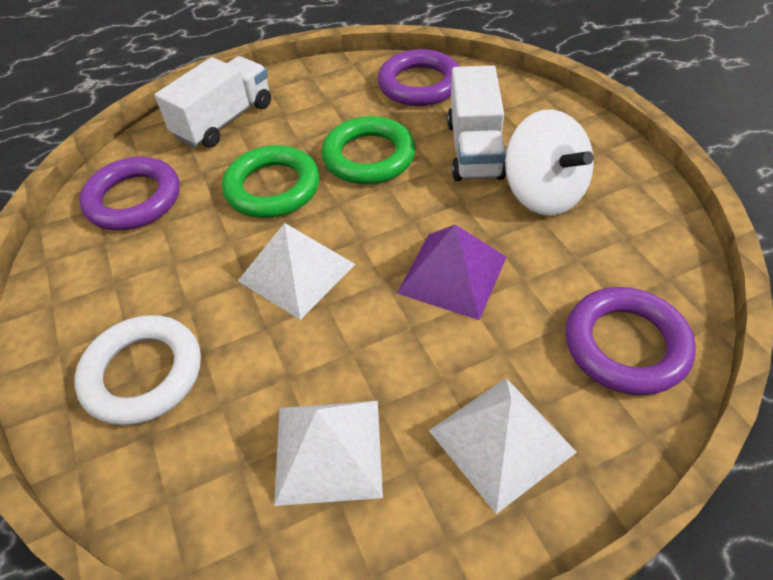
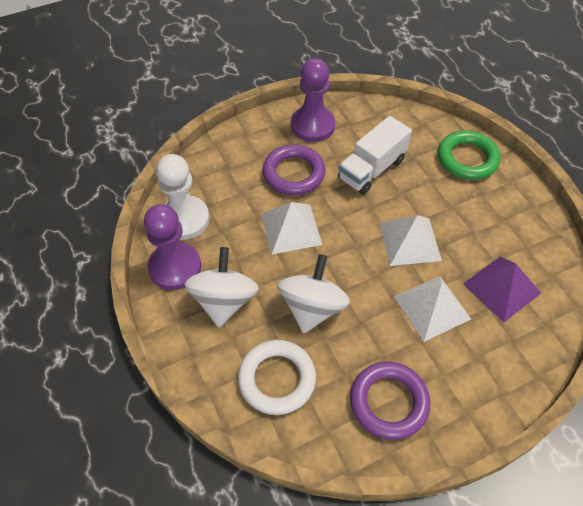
green ring: 2 -> 1
purple pawn: 0 -> 2
purple ring: 3 -> 2
white pawn: 0 -> 1
white spinning top: 1 -> 2
white truck: 2 -> 1

